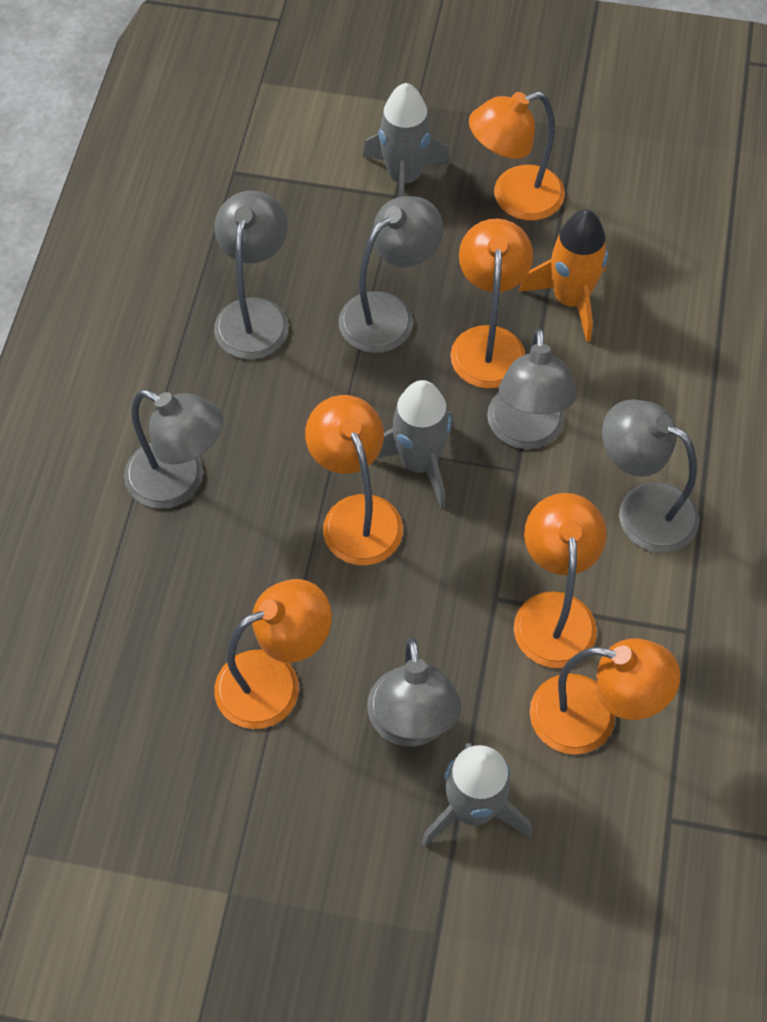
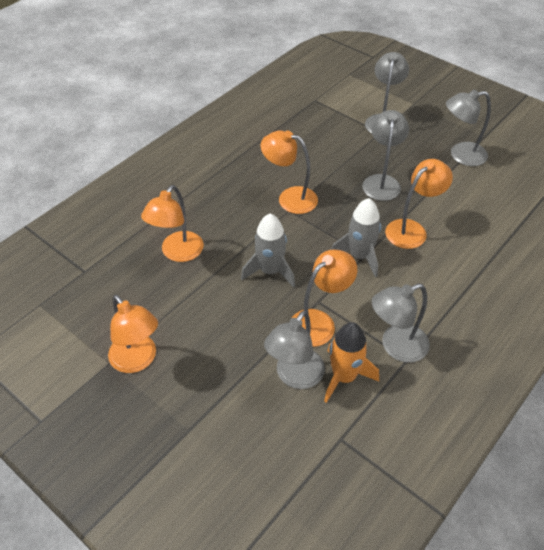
grey lamp: 6 -> 5
grey rocket: 3 -> 2
orange lamp: 6 -> 5

